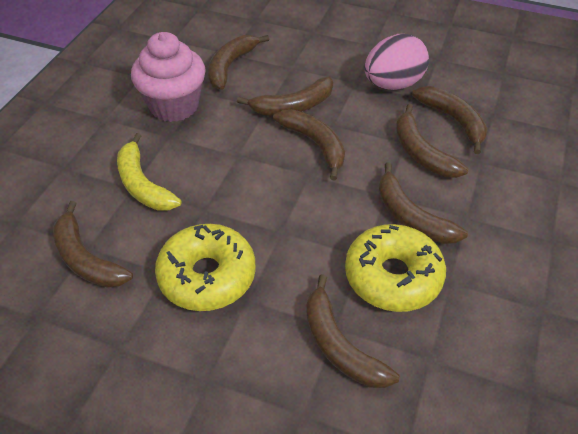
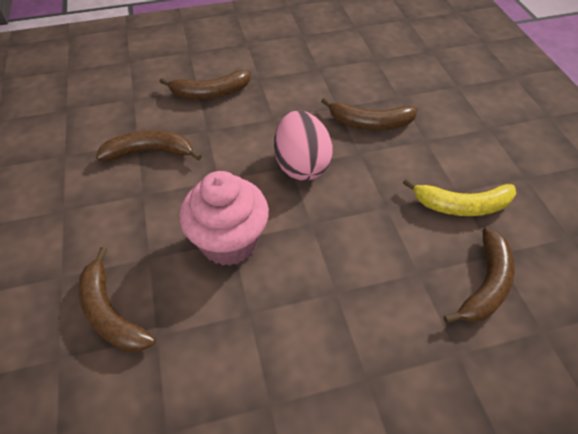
brown banana: 8 -> 5
yellow donut: 2 -> 0

